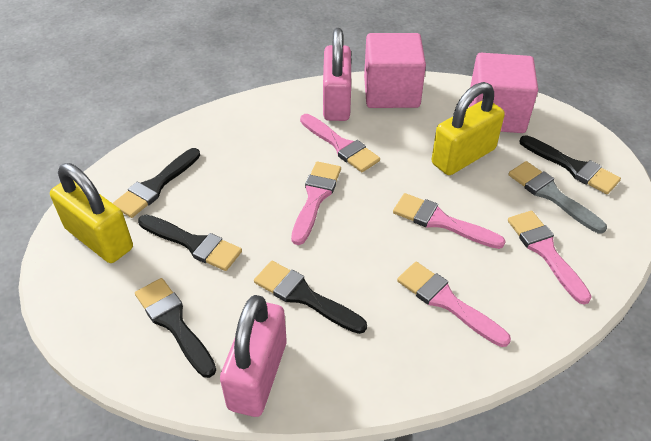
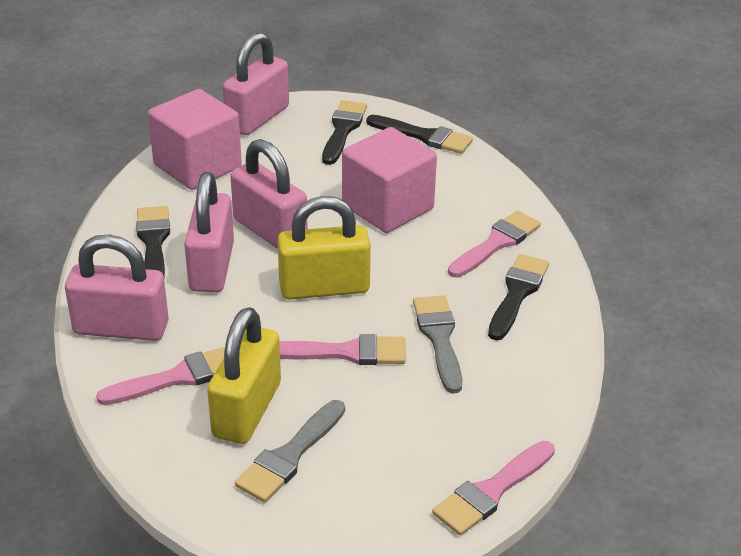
black brush: 5 -> 4
grey brush: 1 -> 2
pink brush: 5 -> 4
pink padlock: 2 -> 4

